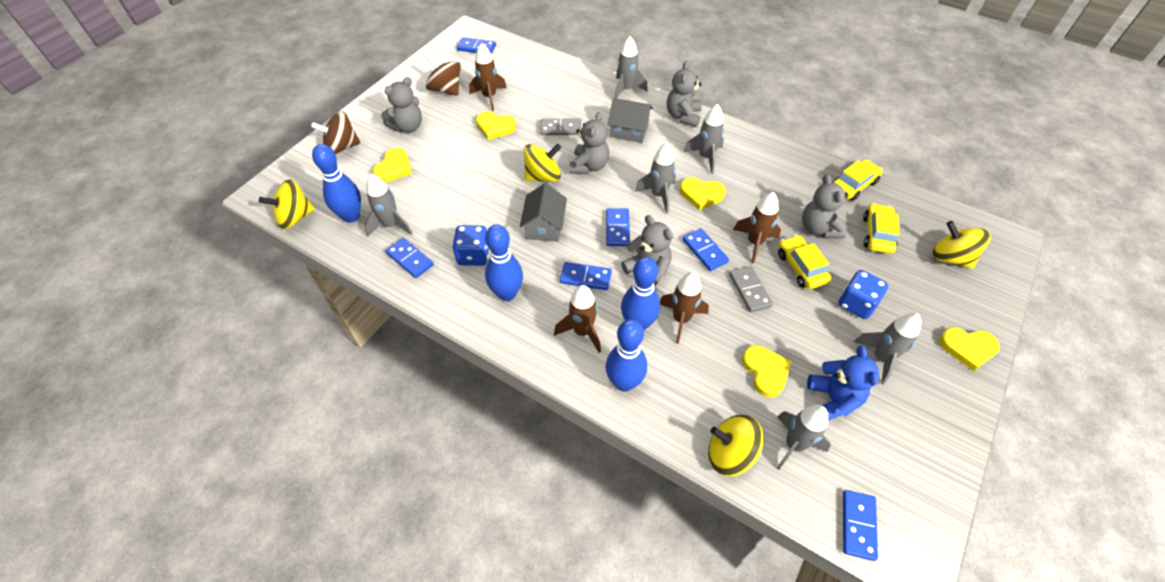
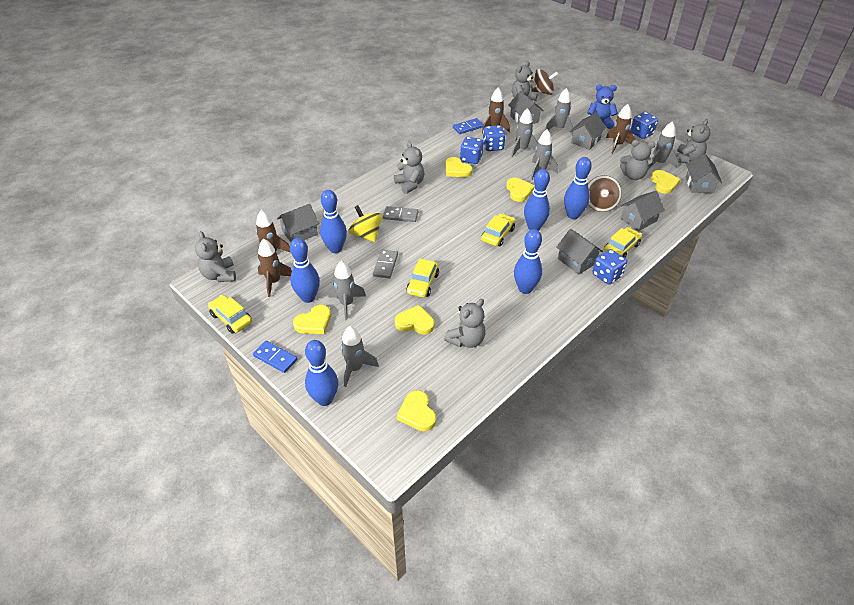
blue bowling pin: 4 -> 6
blue dice: 2 -> 4
blue domino: 6 -> 2
grey house: 2 -> 6
grey teddy bear: 5 -> 6
yellow car: 3 -> 4
yellow heart: 5 -> 6
yellow spinning top: 4 -> 1

